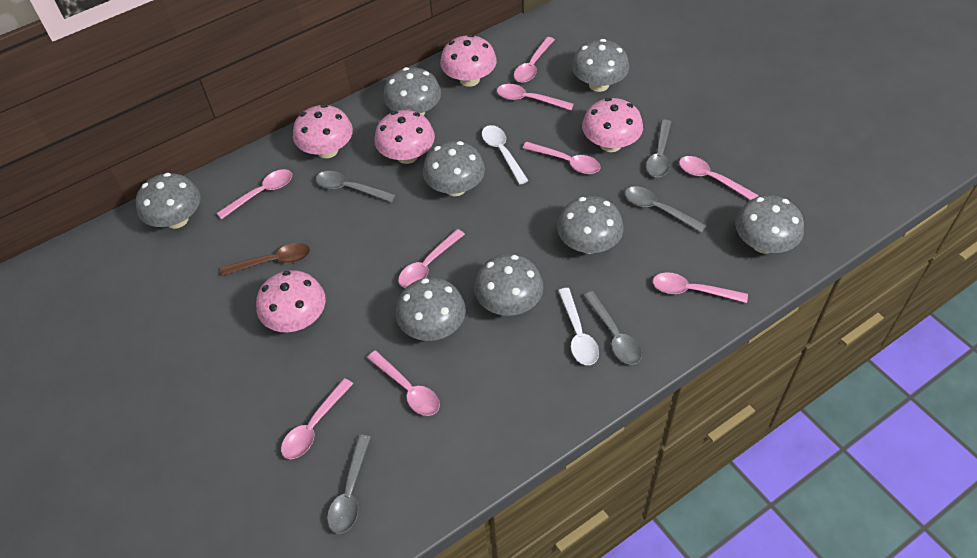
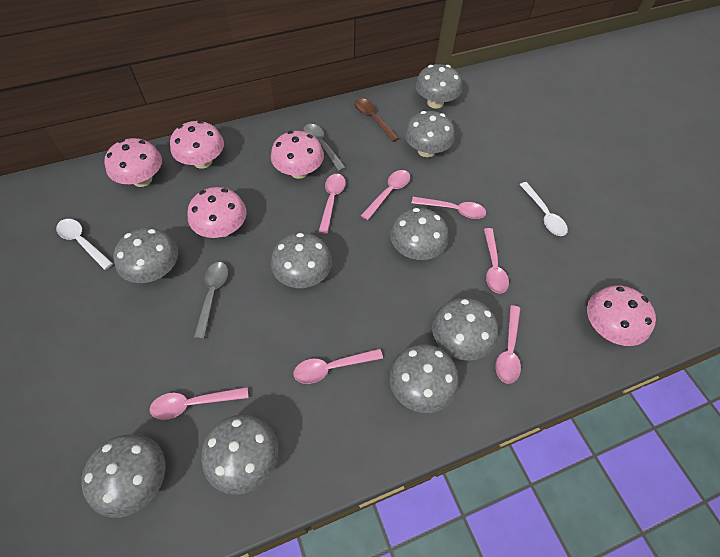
grey mushroom: 8 -> 9
grey spoon: 5 -> 2
pink spoon: 9 -> 7

